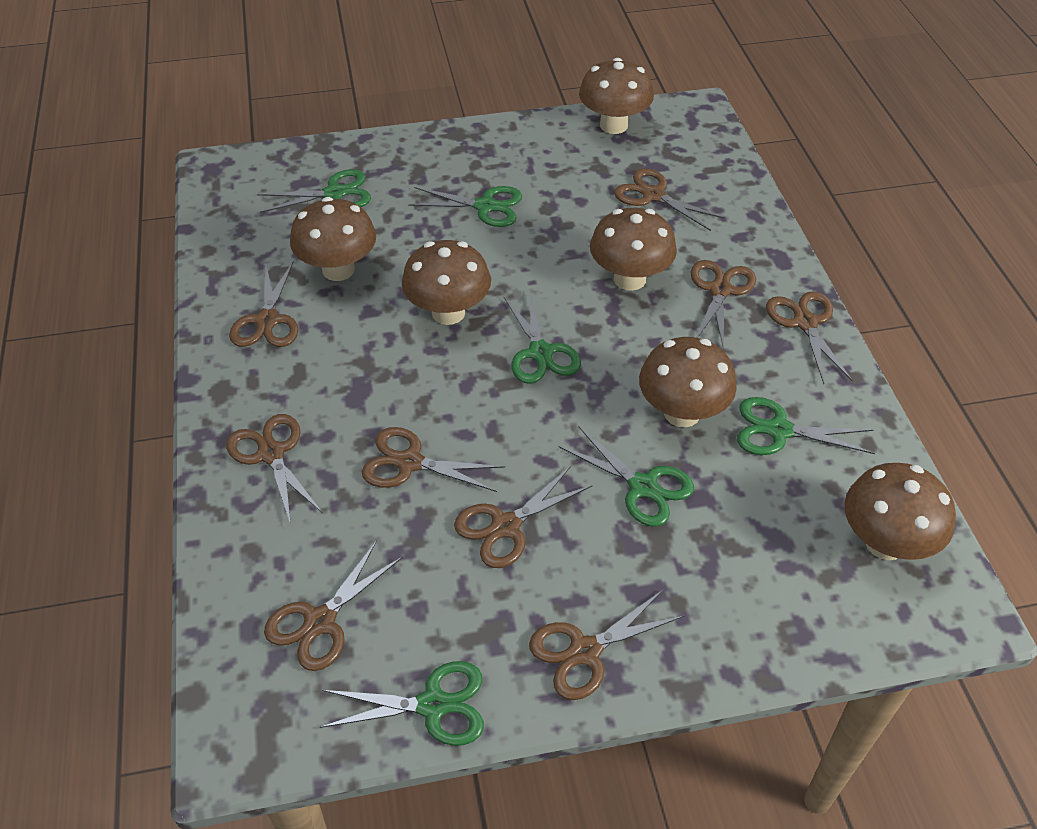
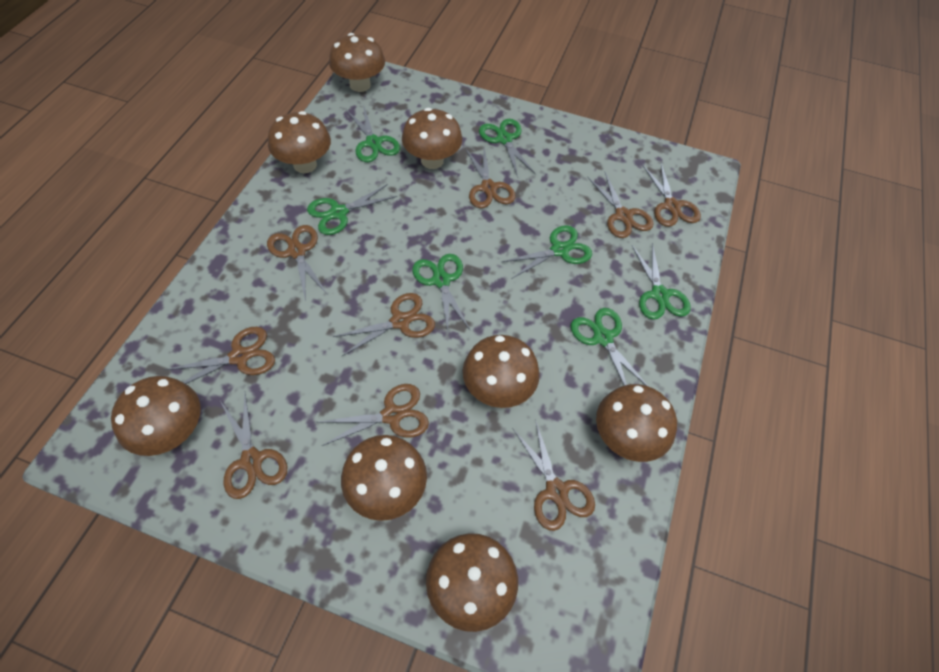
brown mushroom: 6 -> 8
green scissors: 6 -> 7

